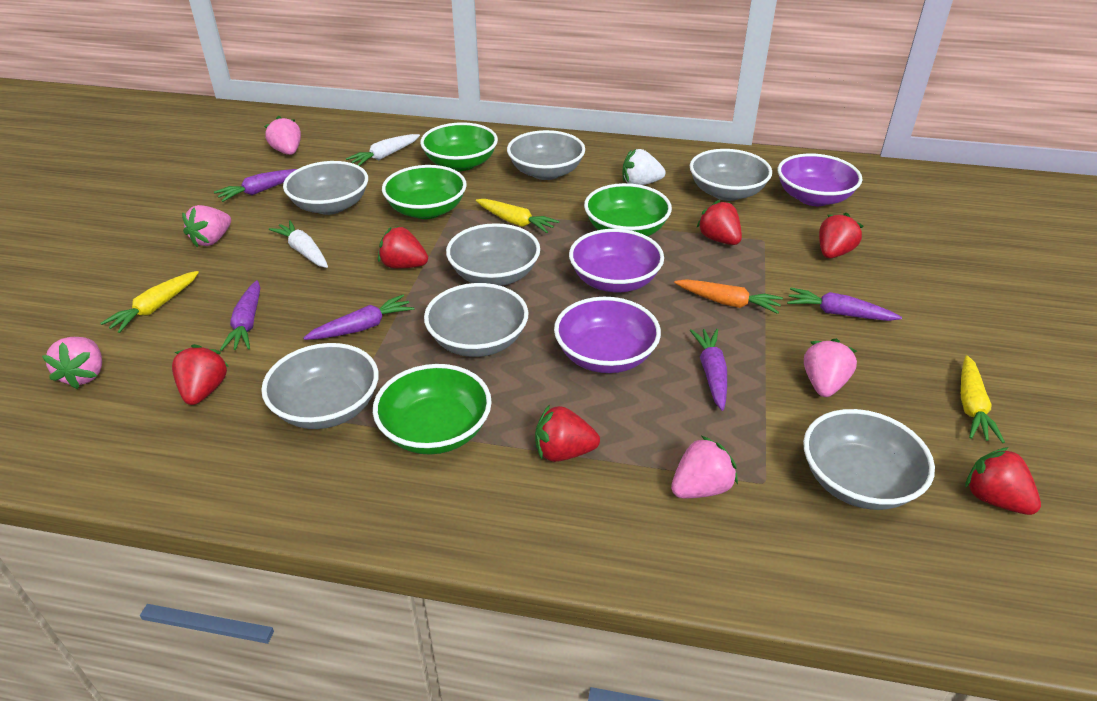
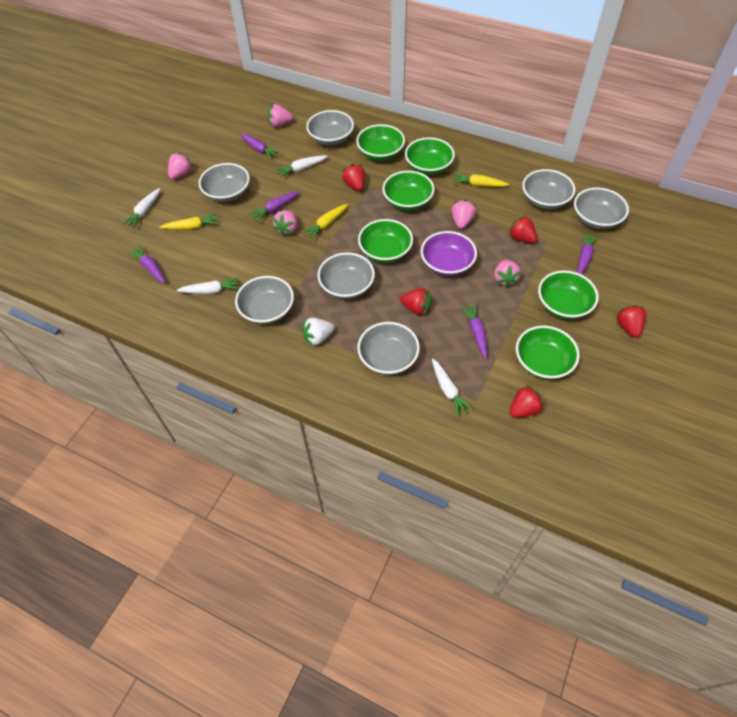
green bowl: 4 -> 6
orange carrot: 1 -> 0
purple bowl: 3 -> 1
red strawberry: 6 -> 5
white carrot: 2 -> 4

